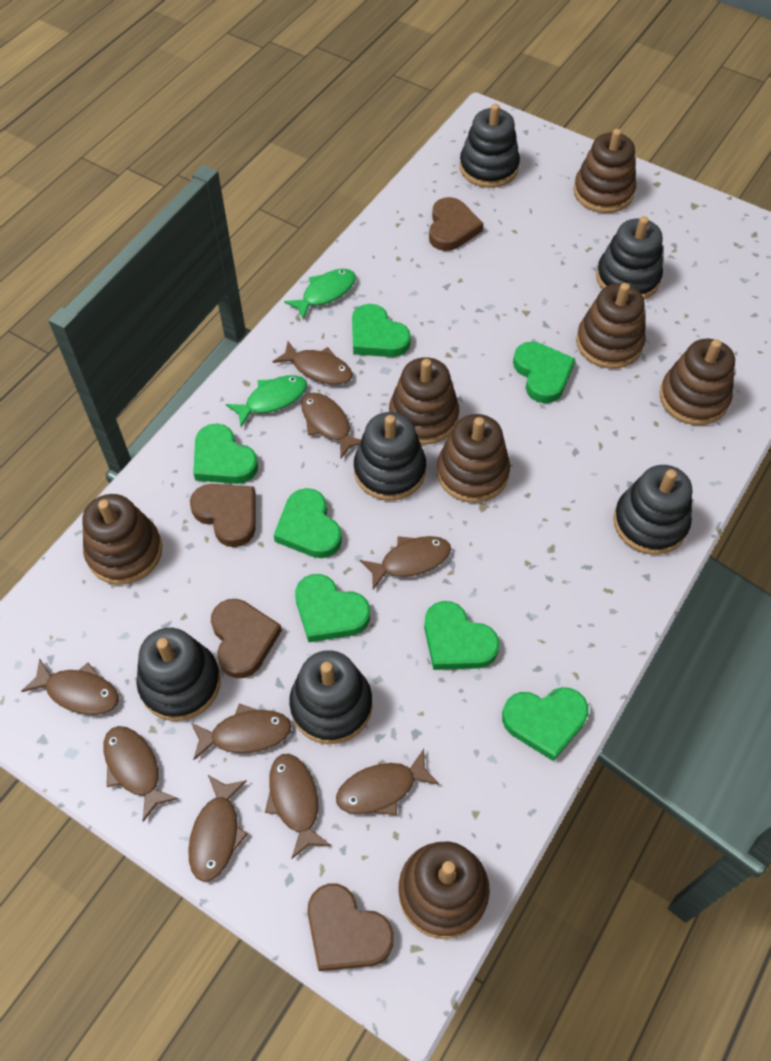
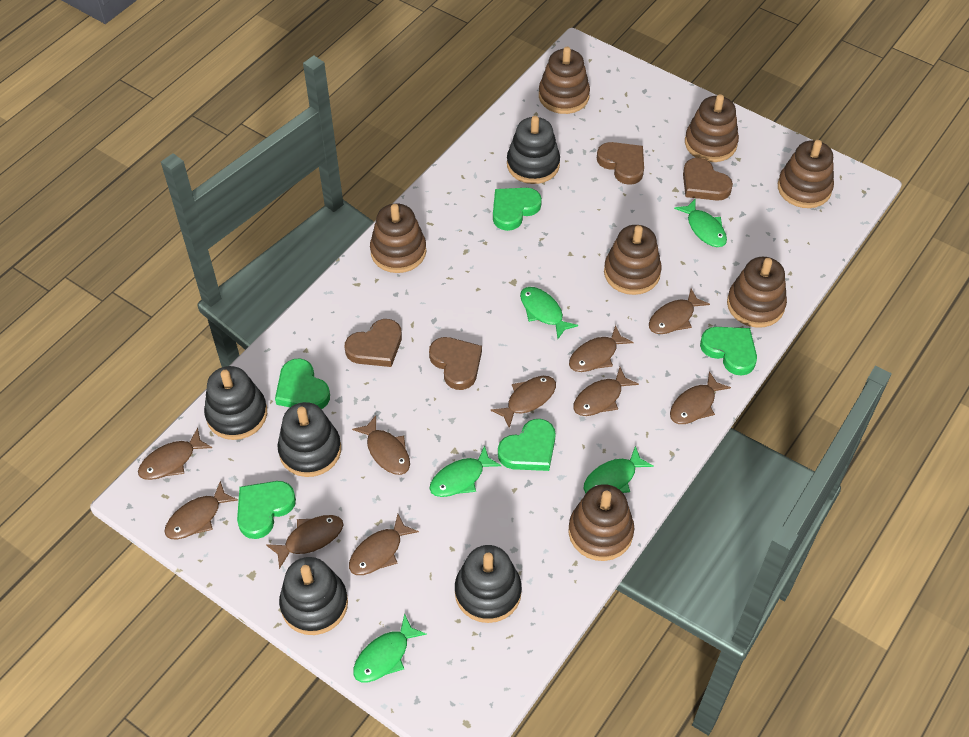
black stacking toy: 6 -> 5
brown fish: 9 -> 10
green fish: 2 -> 5
green heart: 7 -> 5

